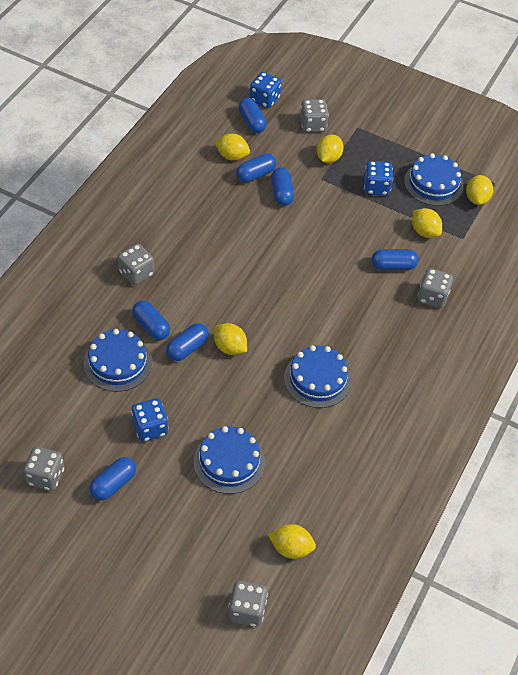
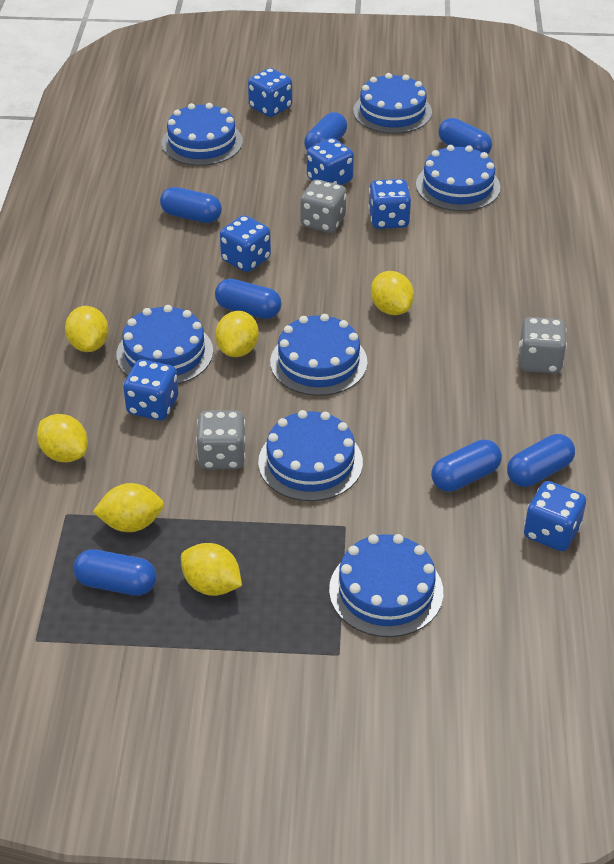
blue cake: 4 -> 7
blue dice: 3 -> 6
grey dice: 5 -> 3

